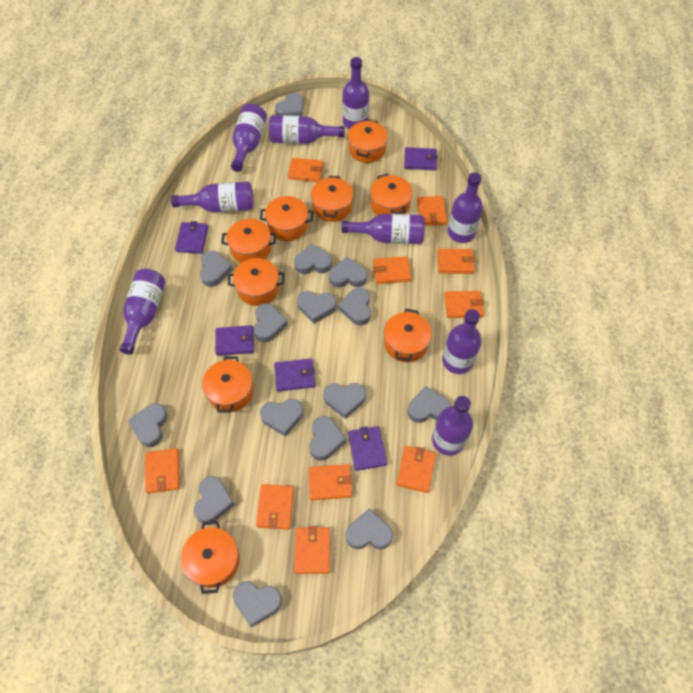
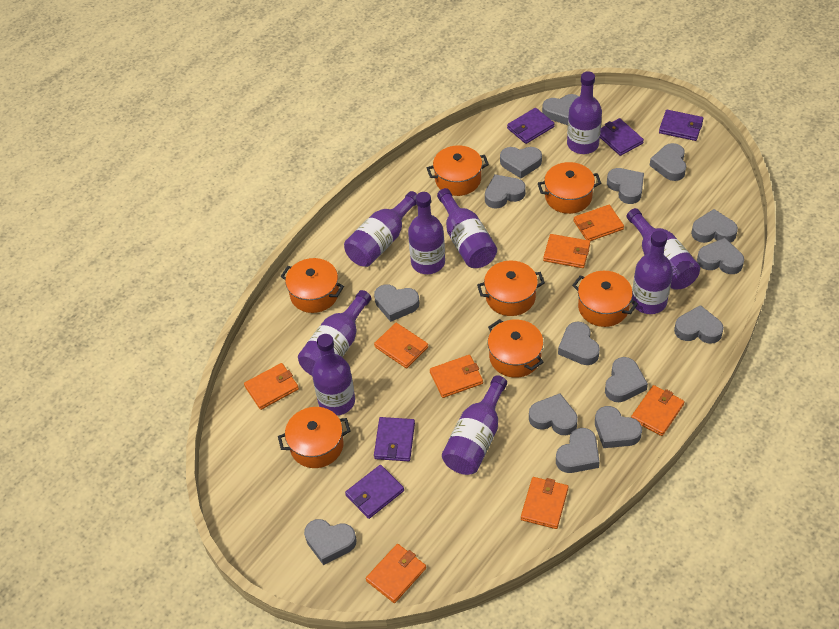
orange pot: 9 -> 7
orange wallet: 10 -> 8

